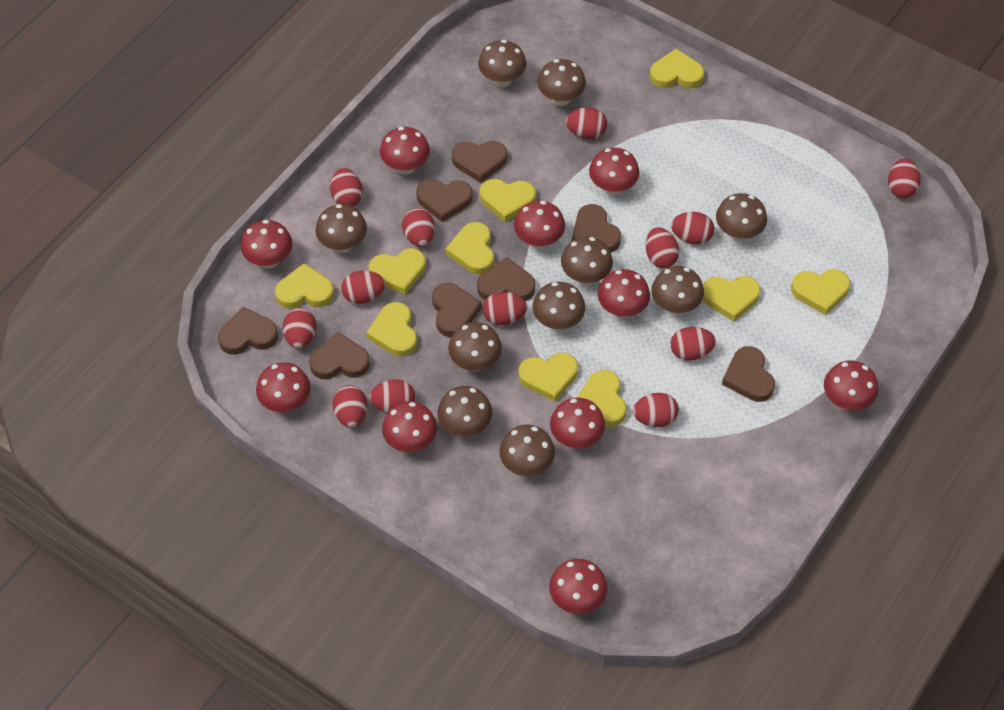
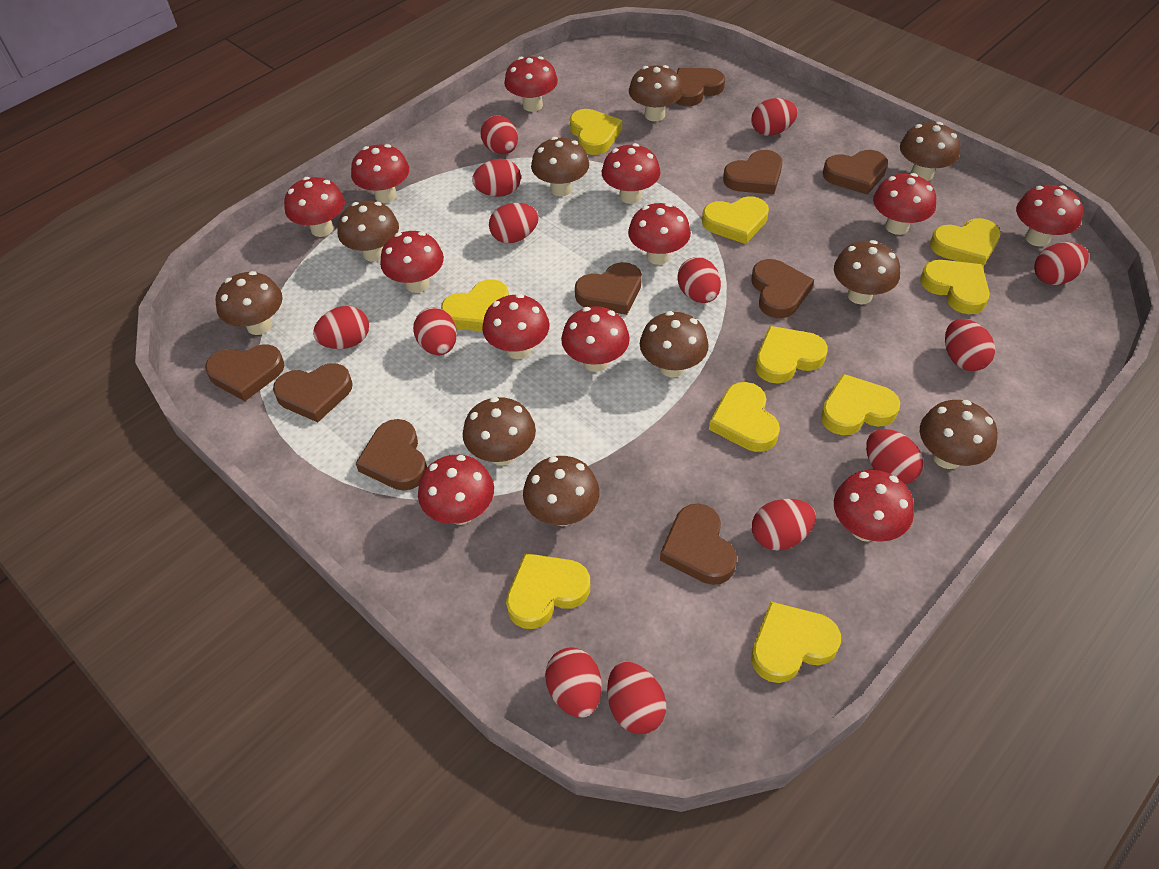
brown heart: 8 -> 9
red mushroom: 10 -> 12

